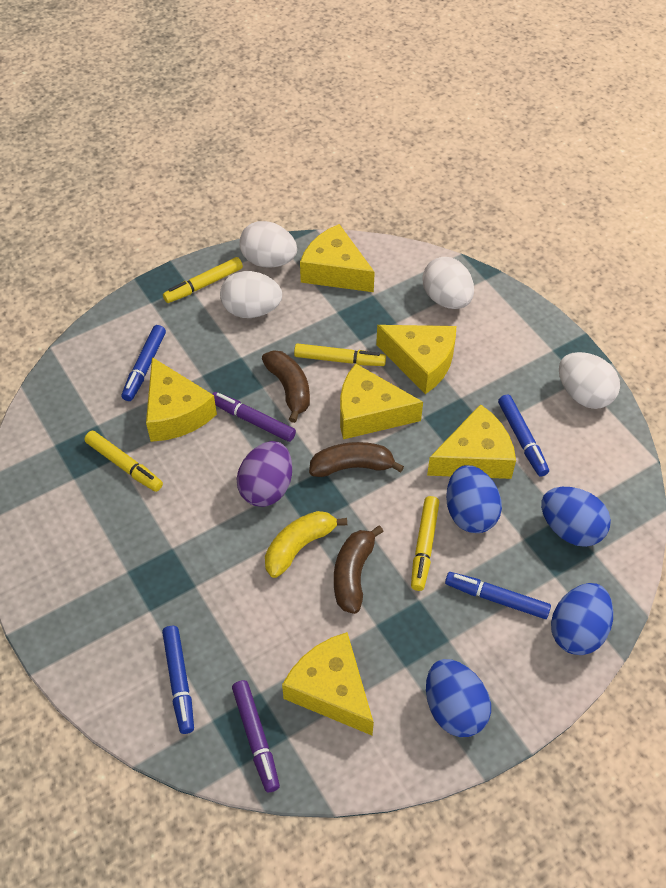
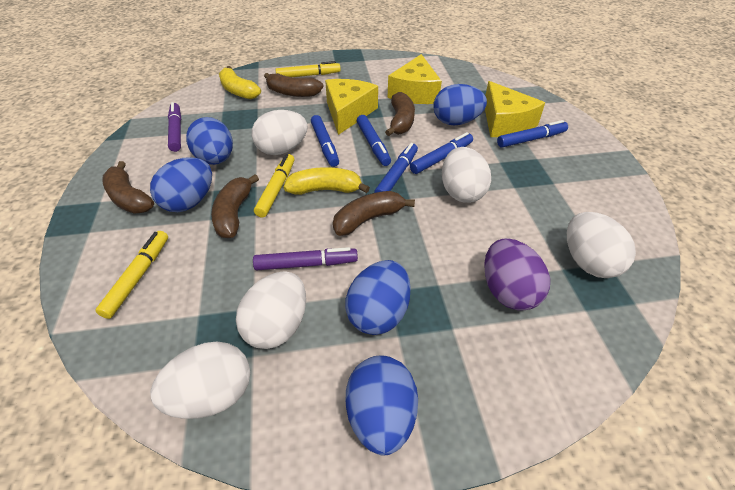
blue egg: 4 -> 5
blue marker: 4 -> 5
brown banana: 3 -> 5
white egg: 4 -> 5
yellow banana: 1 -> 2
yellow cheese: 6 -> 3
yellow marker: 4 -> 3

